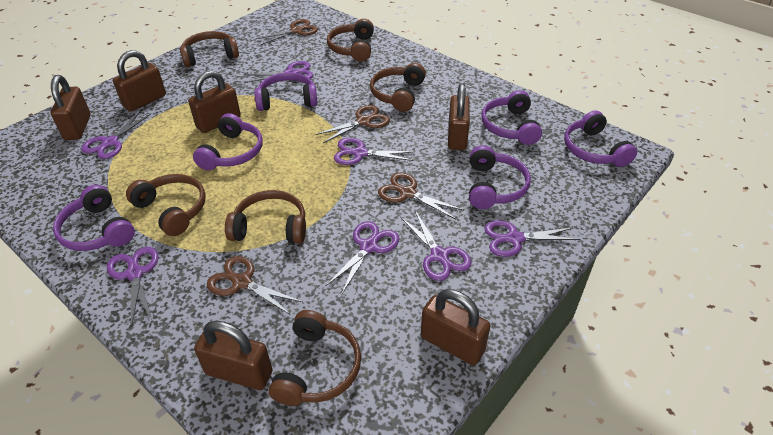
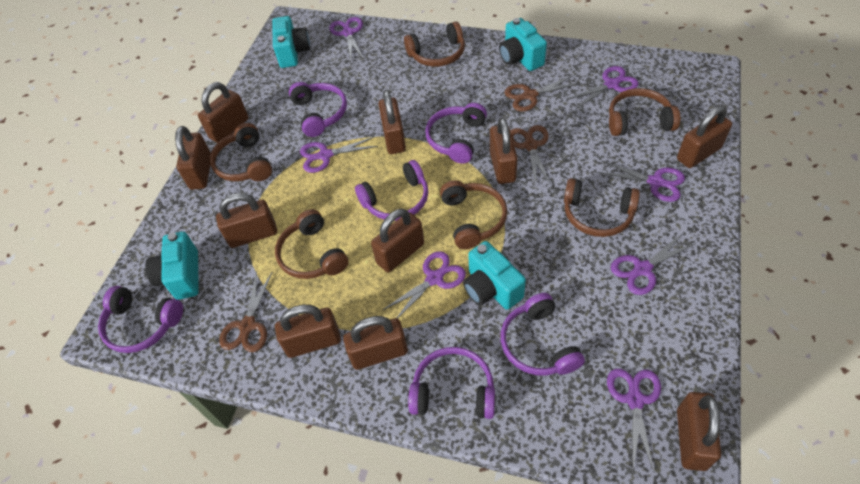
brown padlock: 6 -> 10
brown scissors: 4 -> 3
turquoise camera: 0 -> 4

